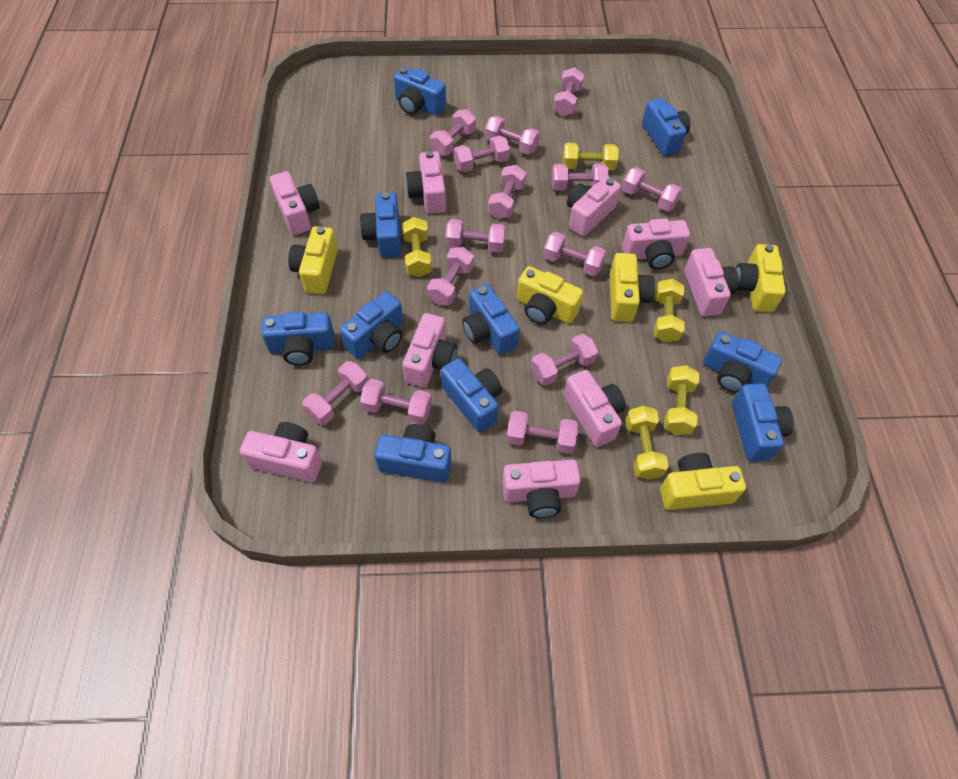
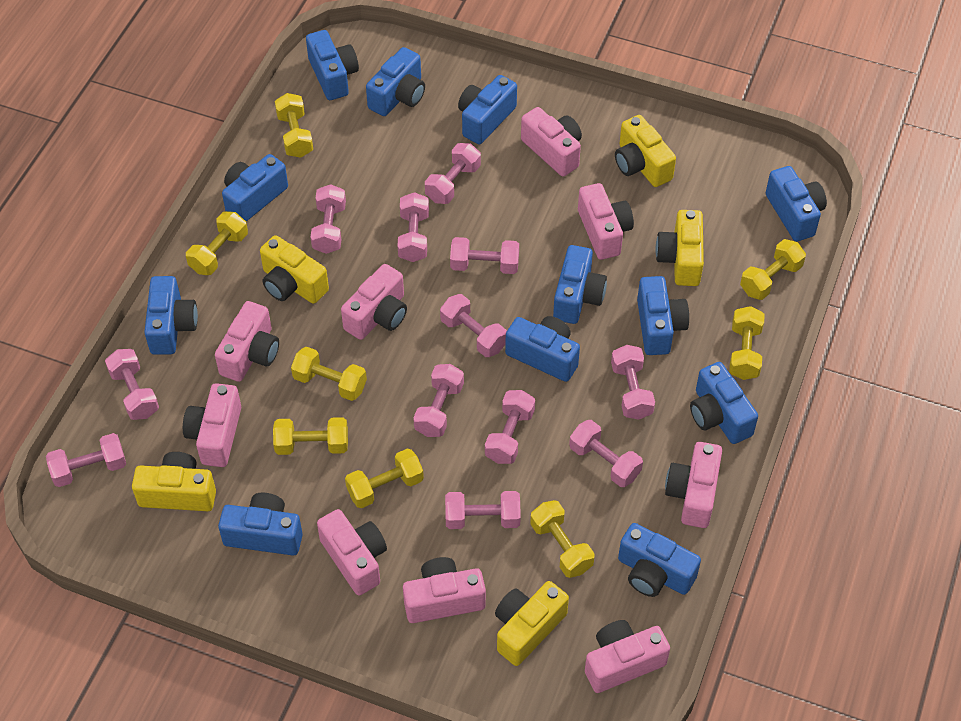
blue camera: 10 -> 12
pink dumbbell: 14 -> 12
yellow dumbbell: 5 -> 8

